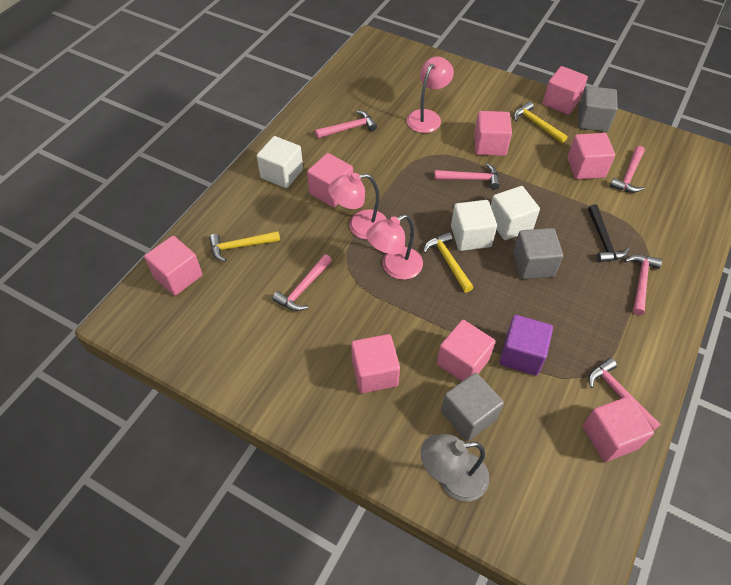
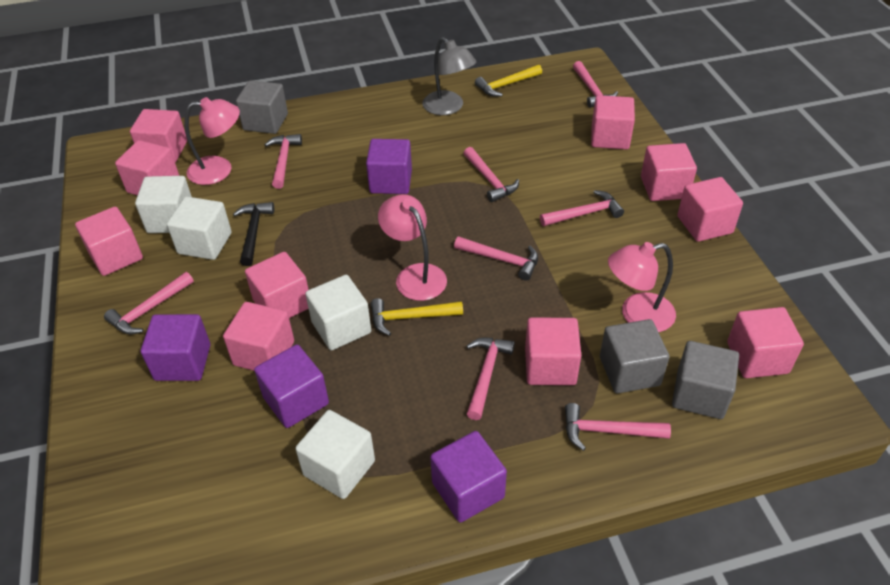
pink cube: 8 -> 10
pink hammer: 6 -> 8
purple cube: 1 -> 4
white cube: 3 -> 4
yellow hammer: 3 -> 2

